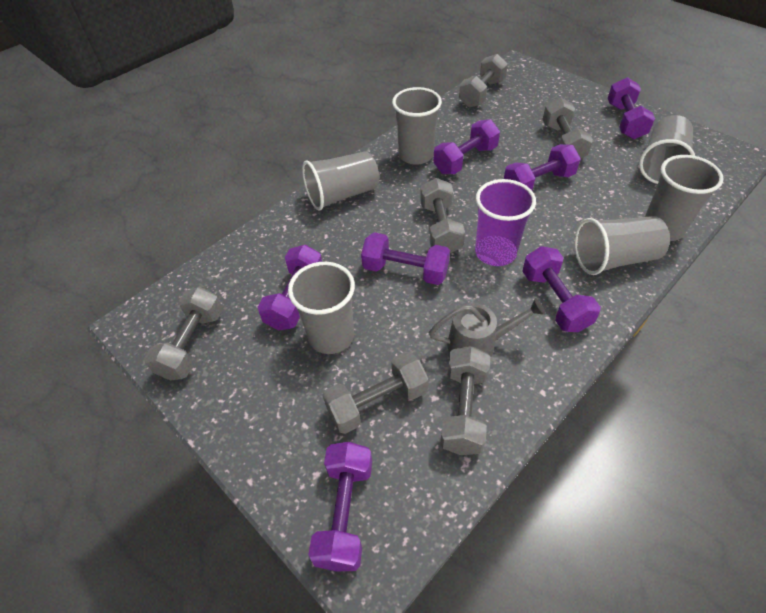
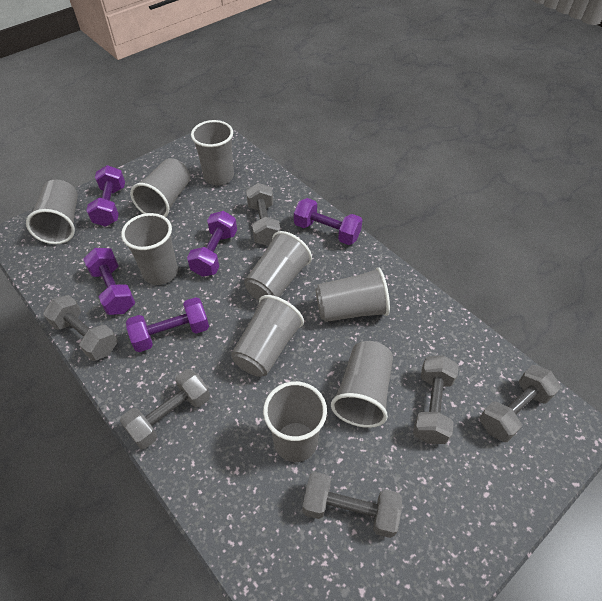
grey cup: 6 -> 9
grey watering can: 1 -> 0
purple cup: 1 -> 0
purple dumbbell: 7 -> 5

